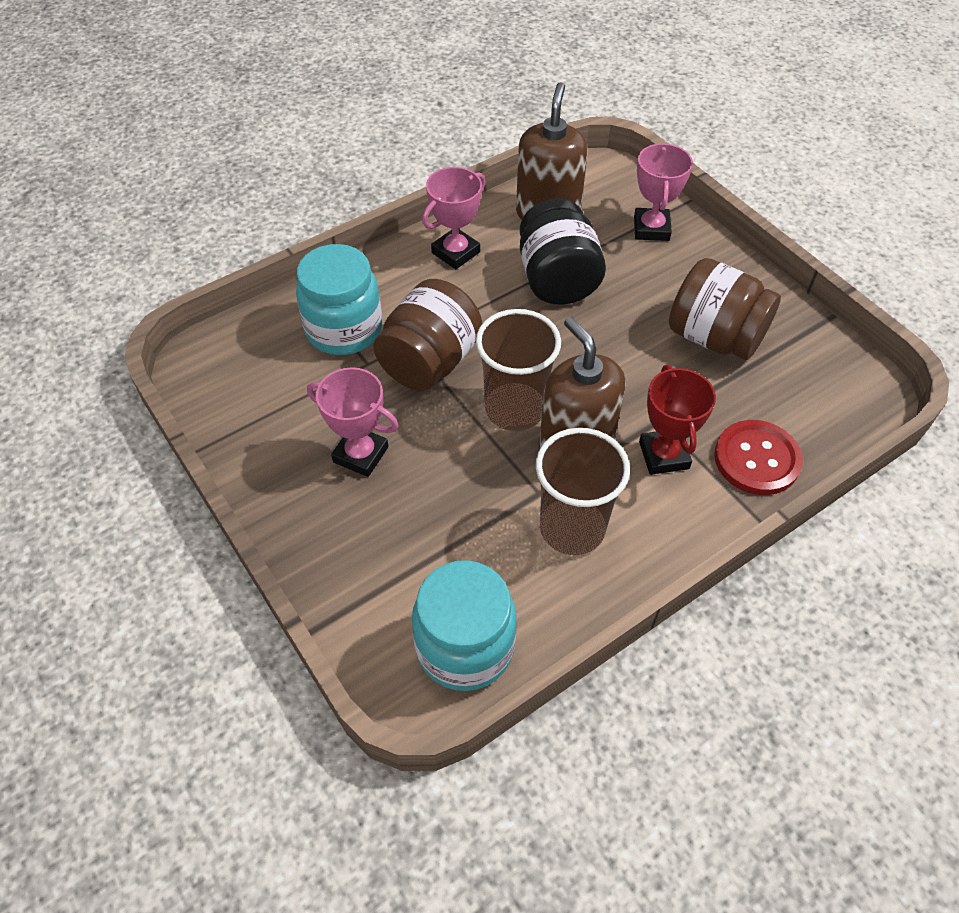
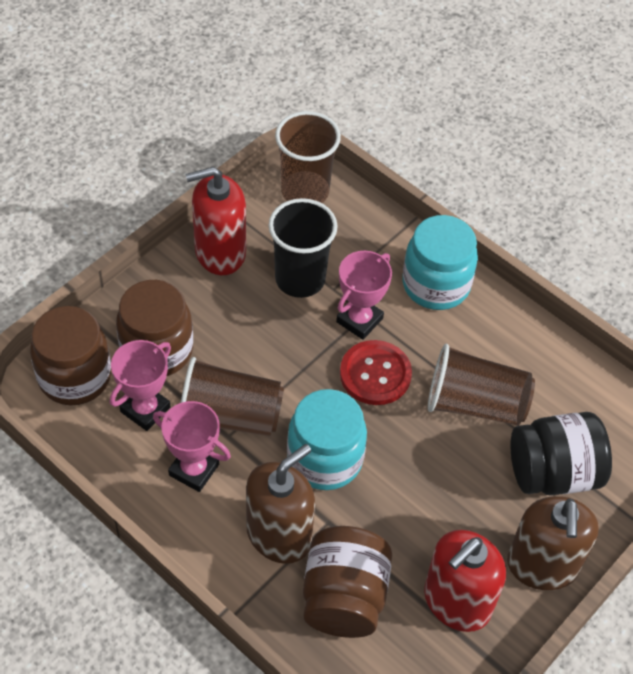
black cup: 0 -> 1
brown cup: 2 -> 3
brown jar: 2 -> 3
red soap dispenser: 0 -> 2
red trophy: 1 -> 0

